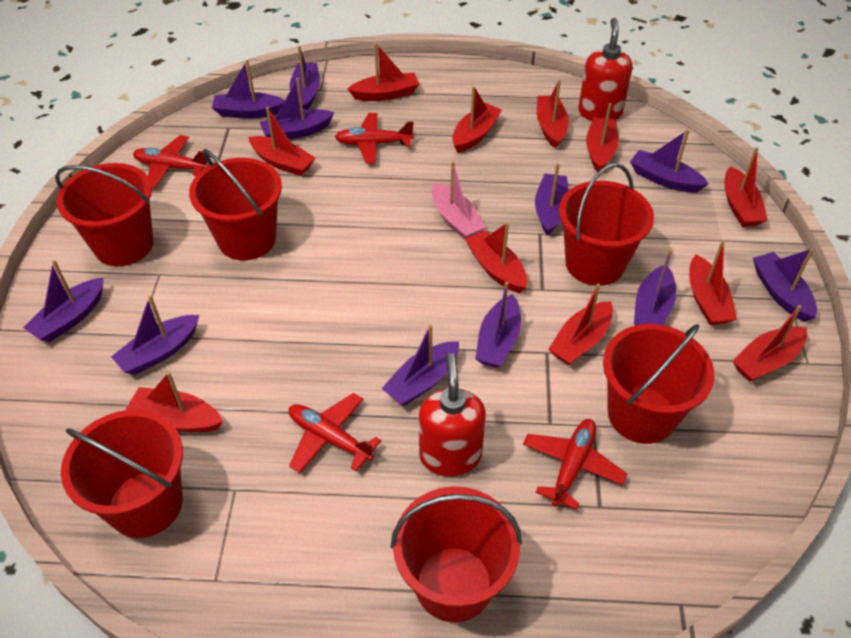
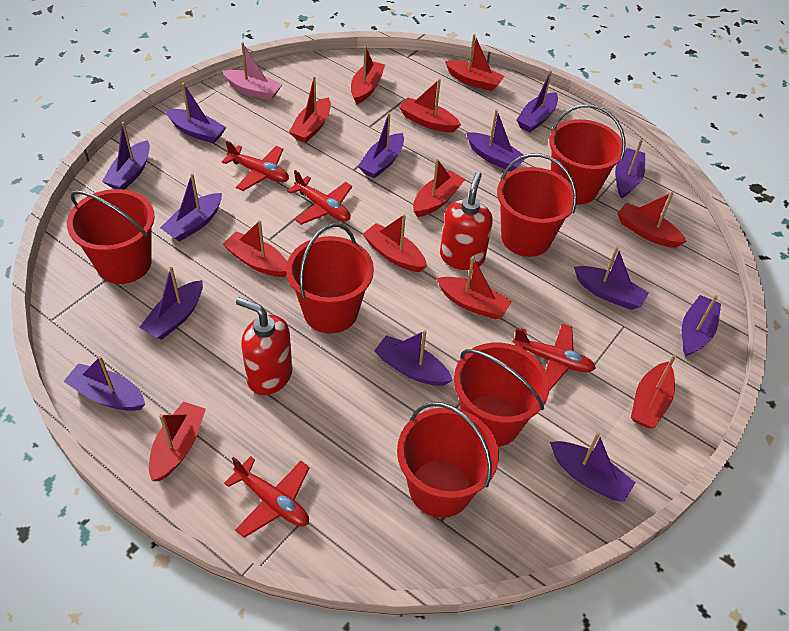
purple boat: 11 -> 13

